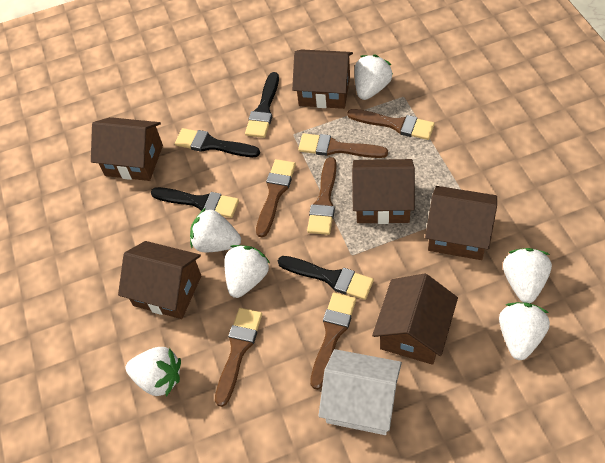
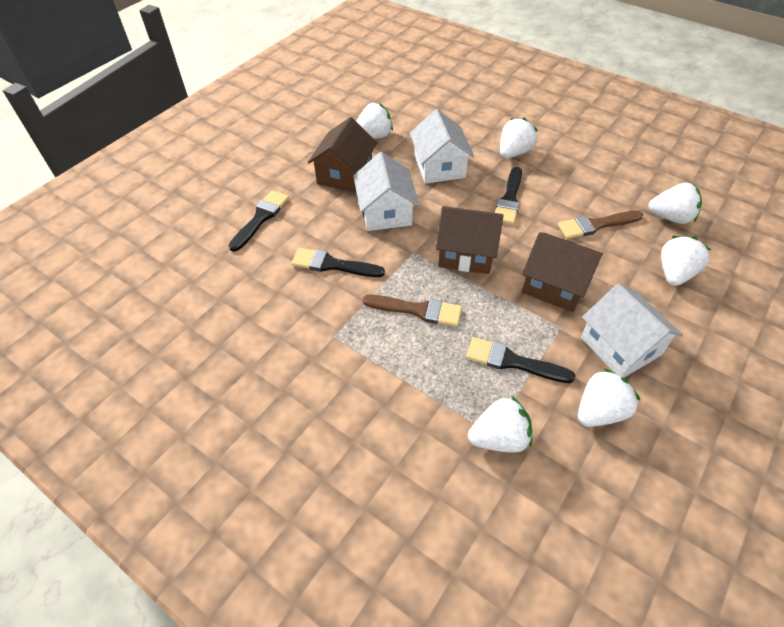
brown brush: 6 -> 2
brown house: 6 -> 3
white house: 1 -> 3

